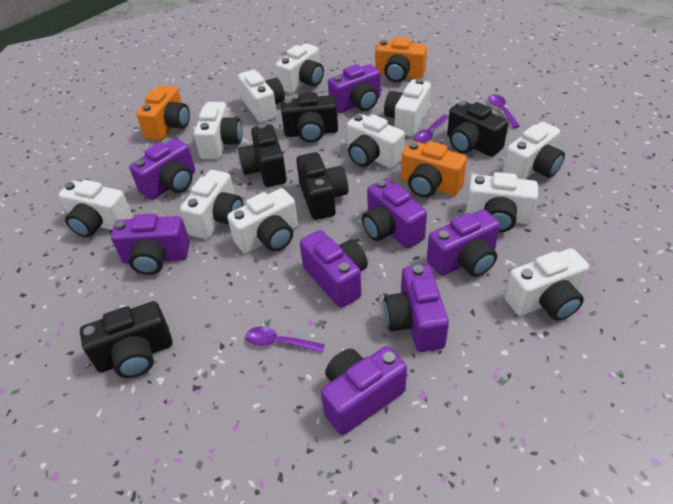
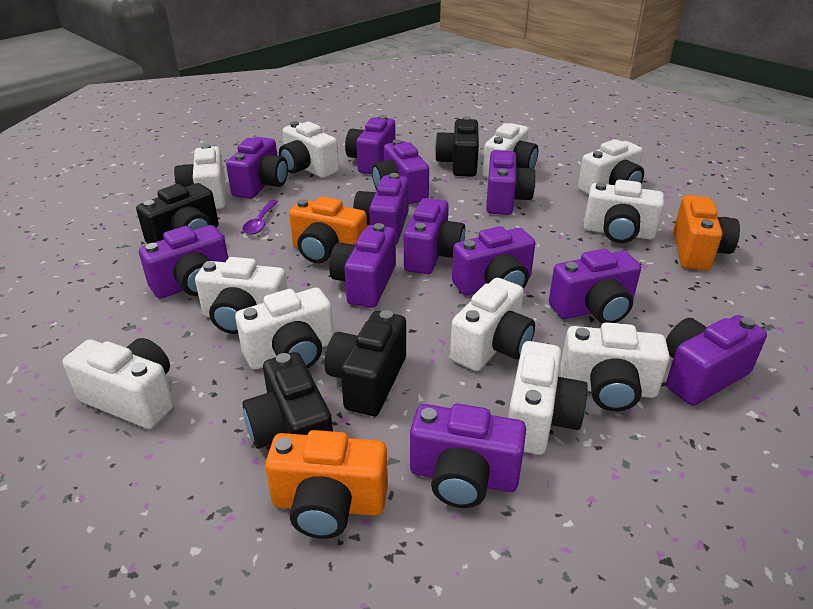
black camera: 5 -> 4
purple camera: 8 -> 12
purple spoon: 3 -> 1

